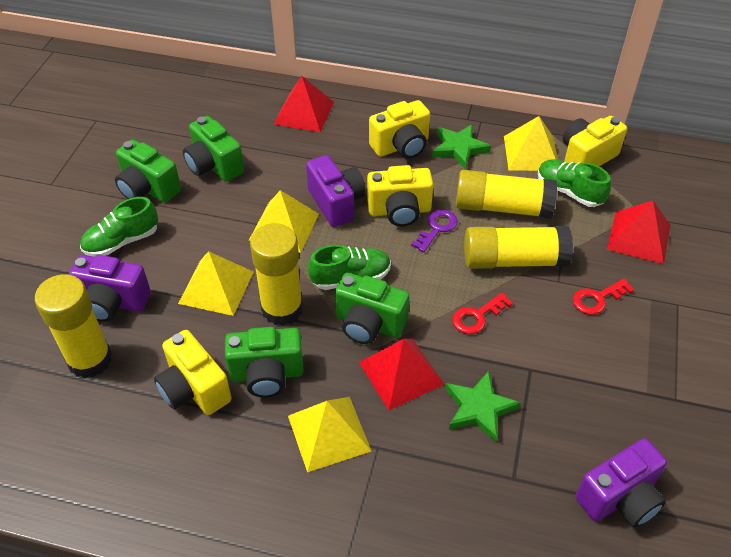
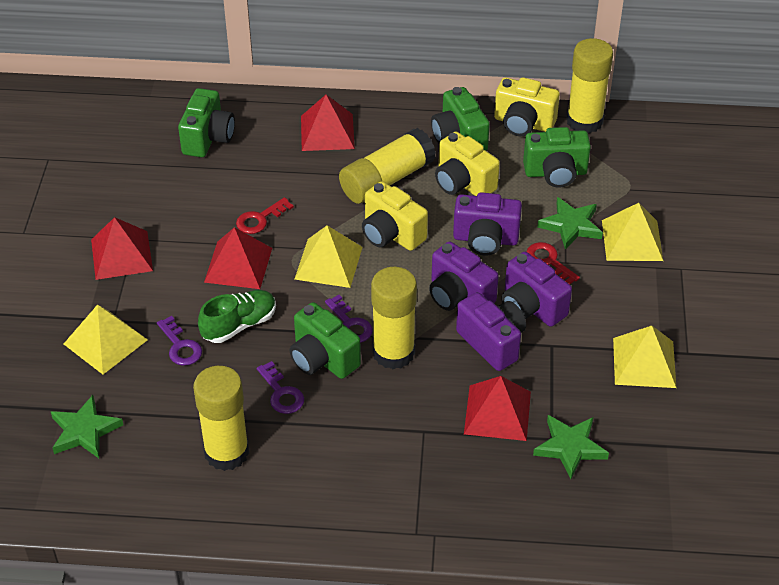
green shoe: 3 -> 1
green star: 2 -> 3
purple camera: 3 -> 4
purple key: 1 -> 3
red pyramid: 3 -> 4
yellow camera: 4 -> 3

